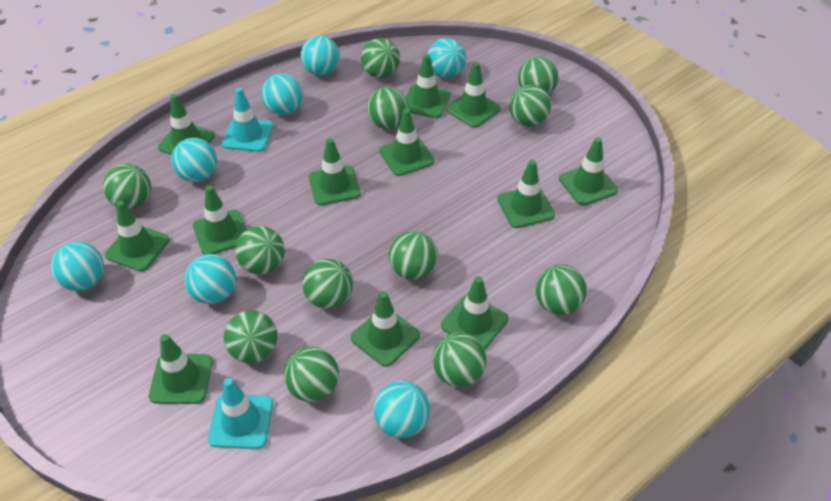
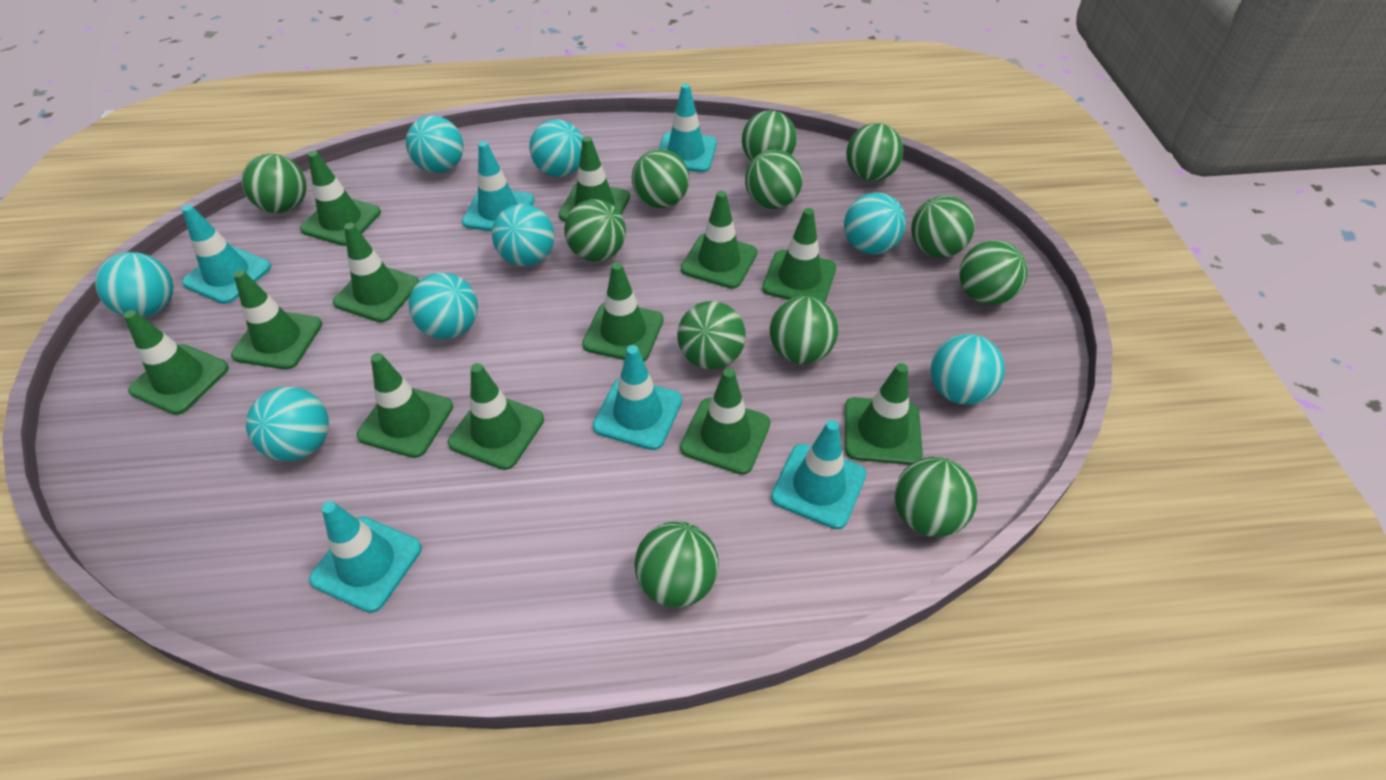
turquoise ball: 7 -> 8
turquoise traffic cone: 2 -> 6

